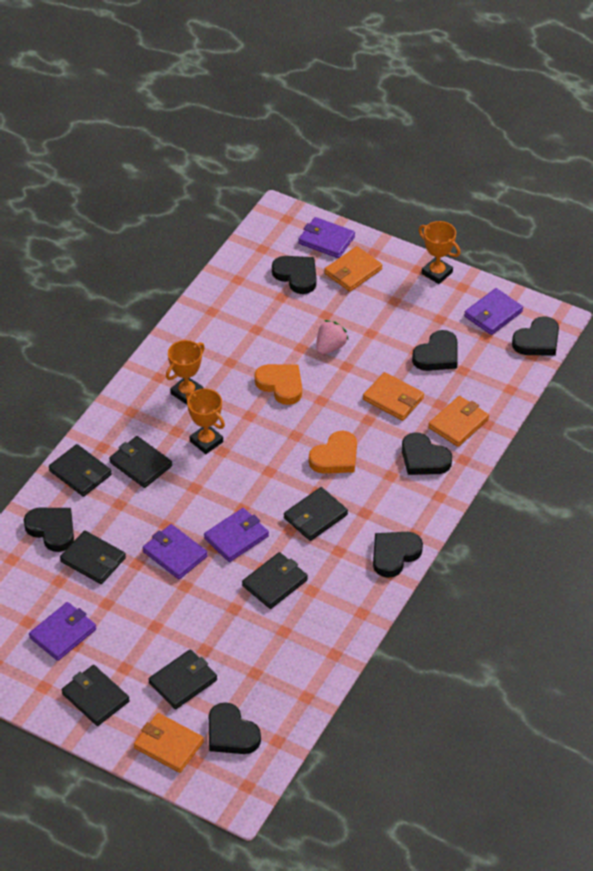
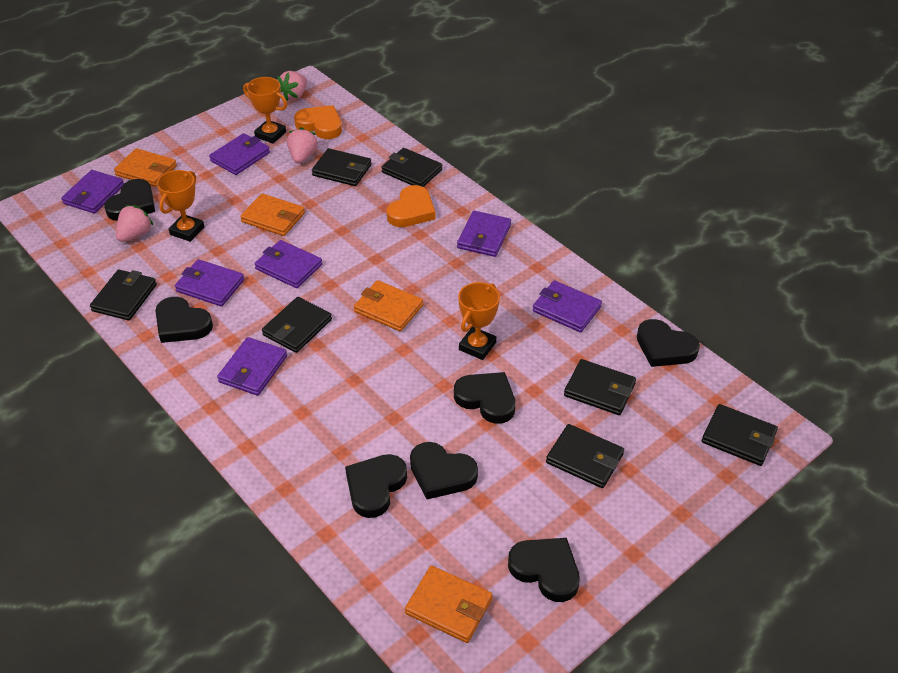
pink strawberry: 1 -> 3
purple wallet: 5 -> 7

